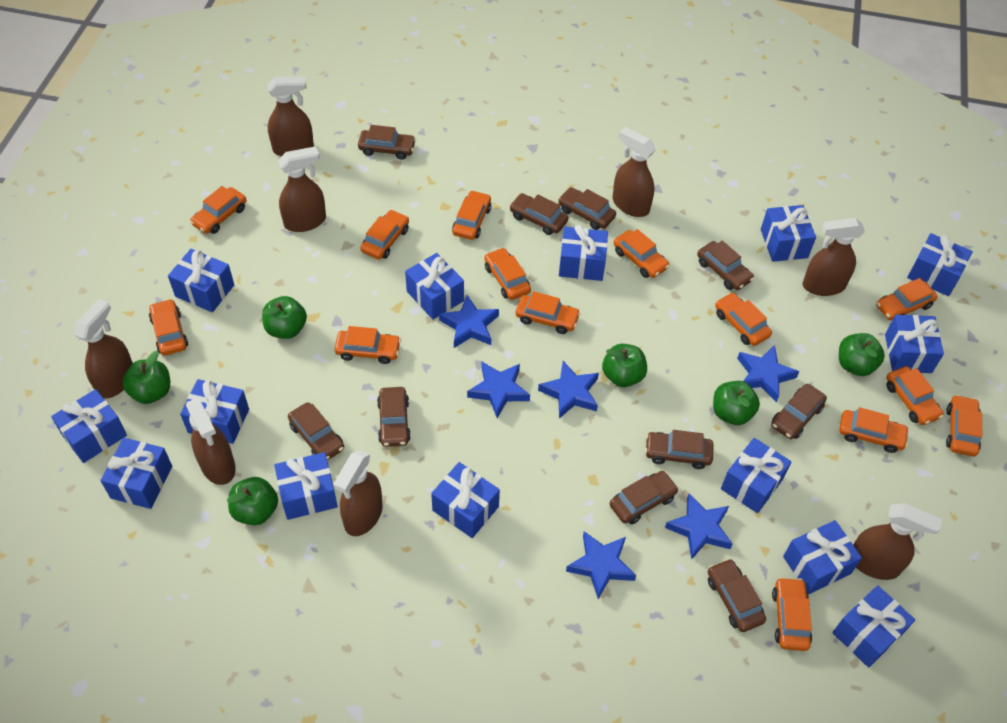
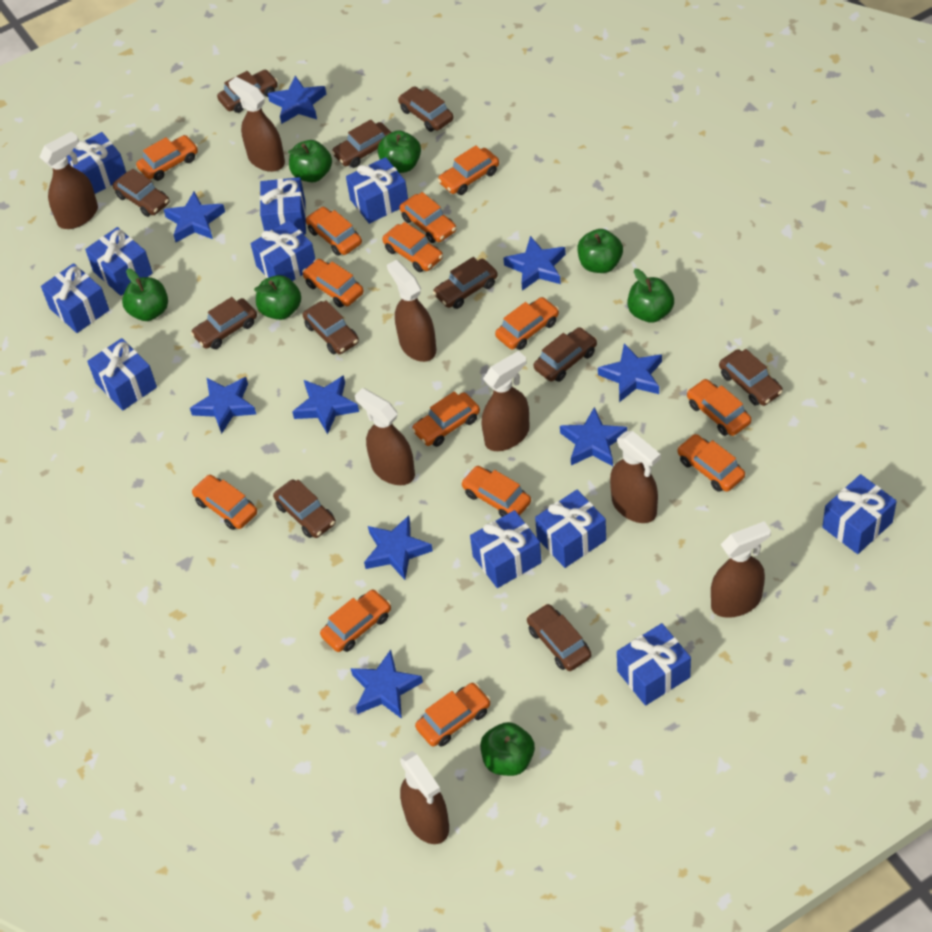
blue gift: 14 -> 11
blue star: 6 -> 9
brown car: 10 -> 11
green apple: 6 -> 7

